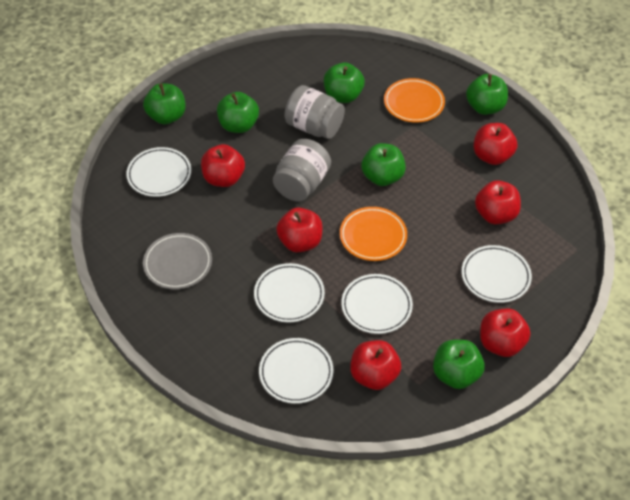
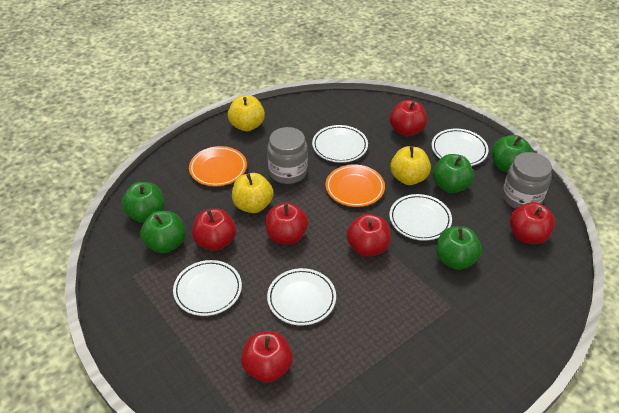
green apple: 6 -> 5
grey plate: 1 -> 0
yellow apple: 0 -> 3

